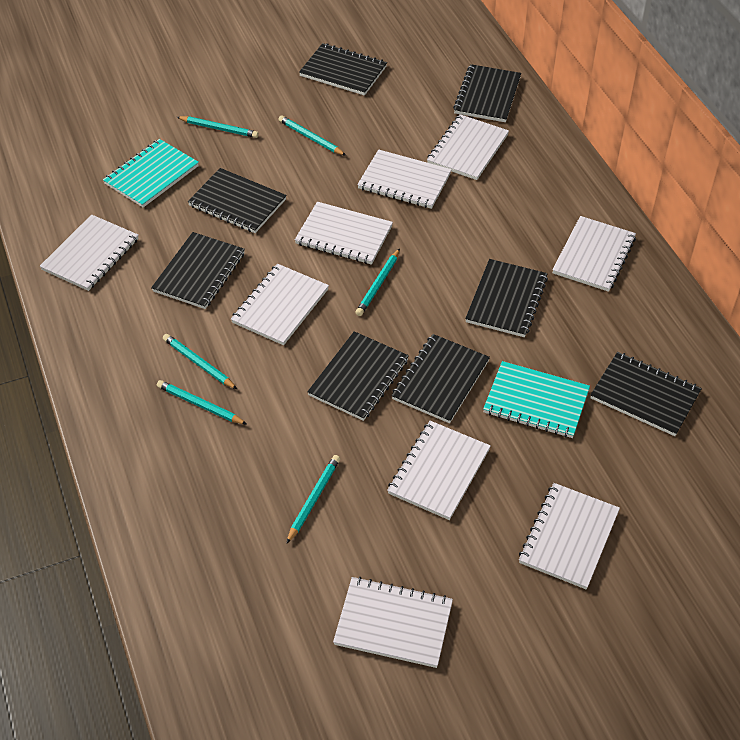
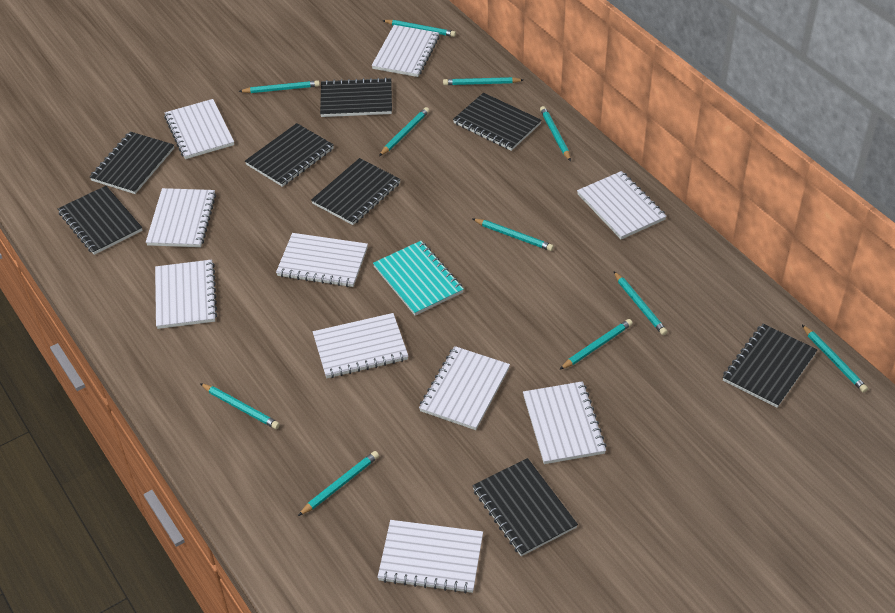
turquoise notebook: 2 -> 1
turquoise pencil: 6 -> 11
white notebook: 9 -> 10

